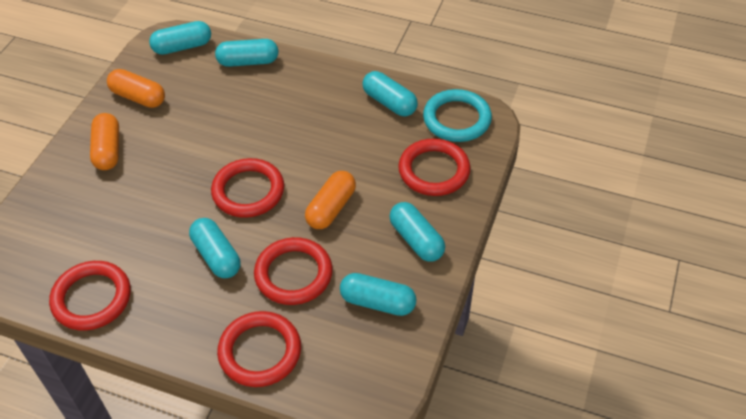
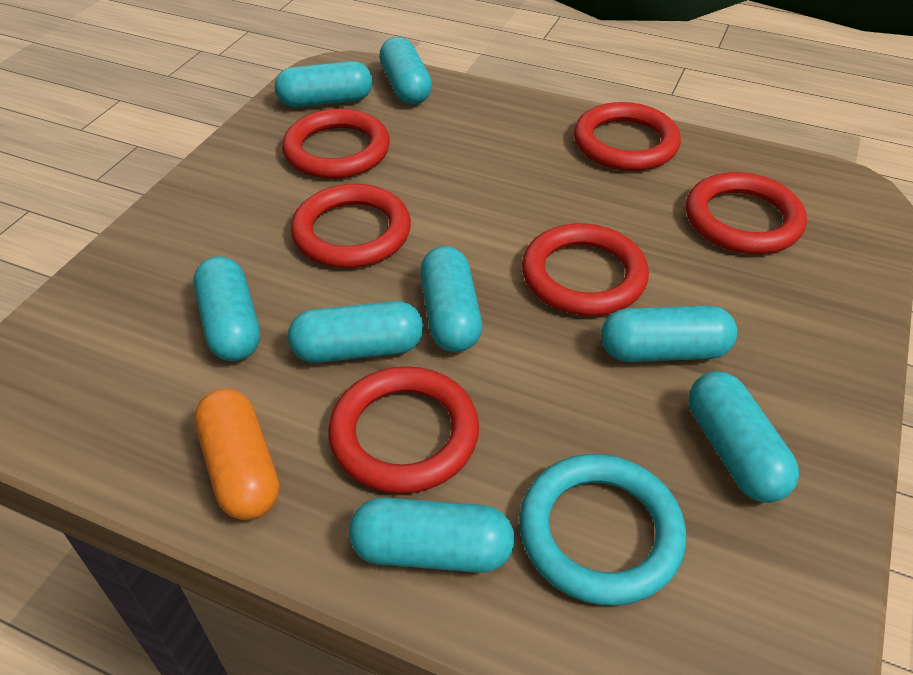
orange capsule: 3 -> 1
red ring: 5 -> 6
turquoise capsule: 6 -> 8

